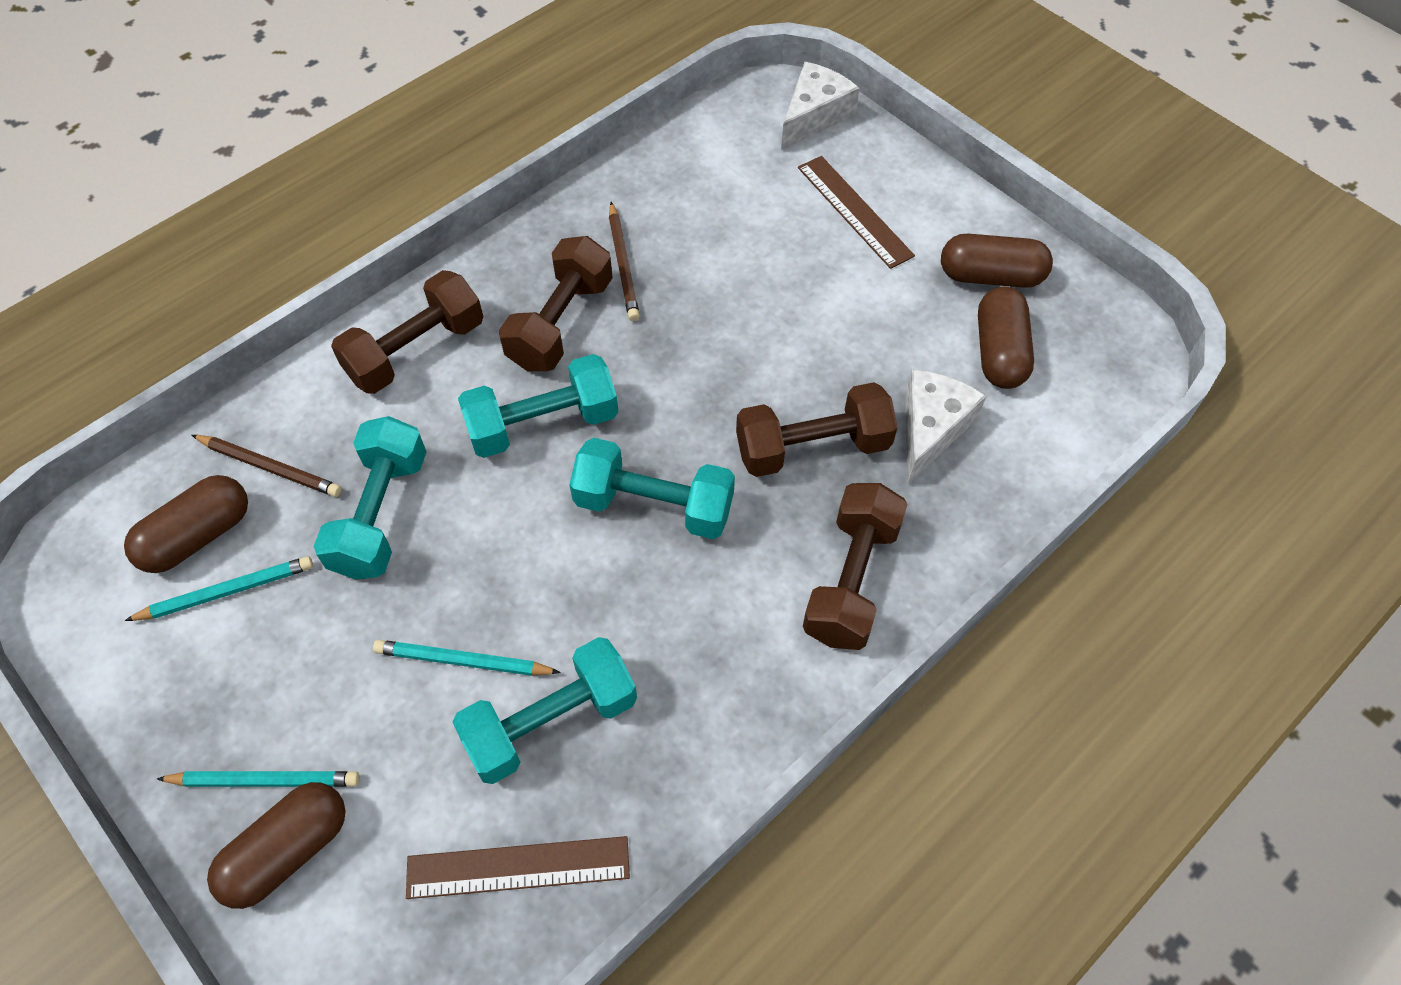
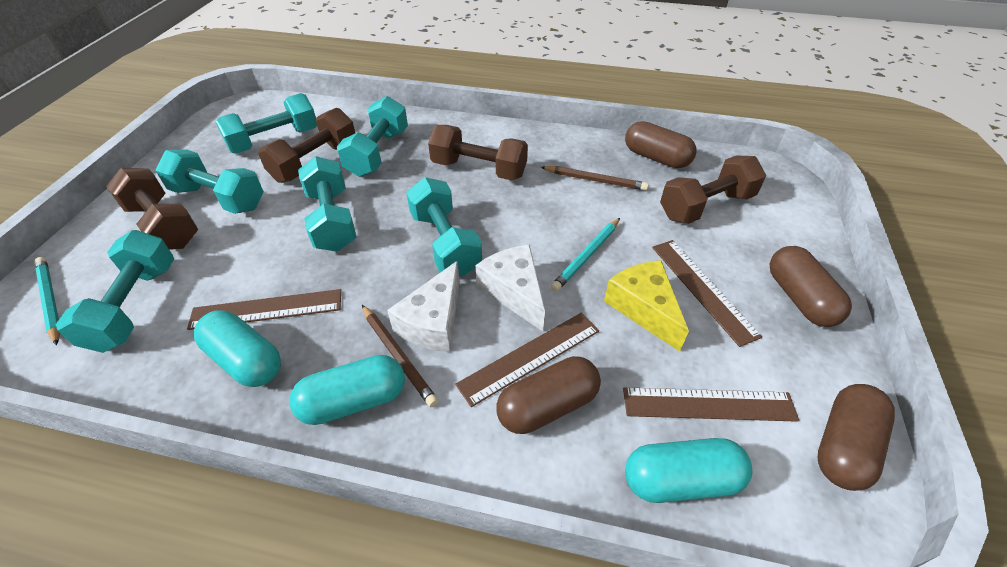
brown ruler: 2 -> 4
turquoise capsule: 0 -> 3
turquoise dumbbell: 4 -> 6
turquoise pencil: 3 -> 2
yellow cheese: 0 -> 1

